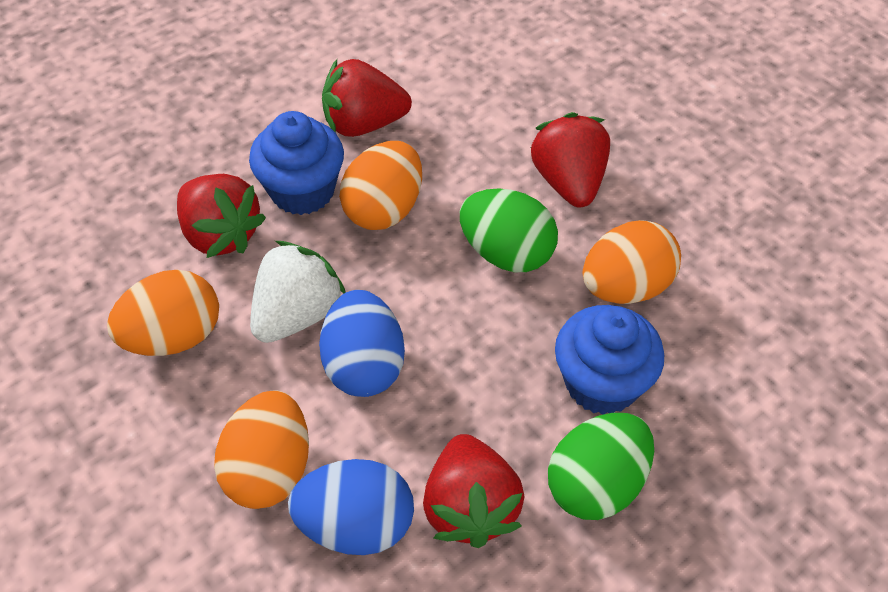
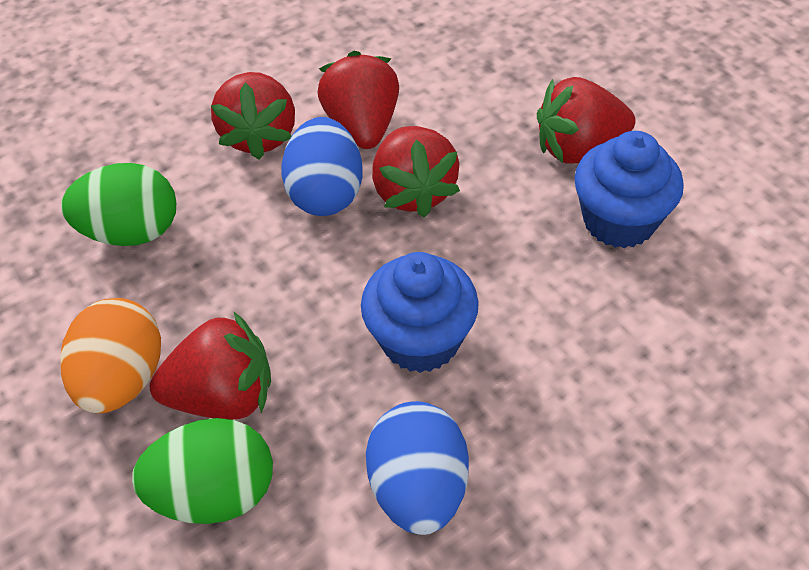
orange egg: 4 -> 1
red strawberry: 4 -> 5
white strawberry: 1 -> 0

